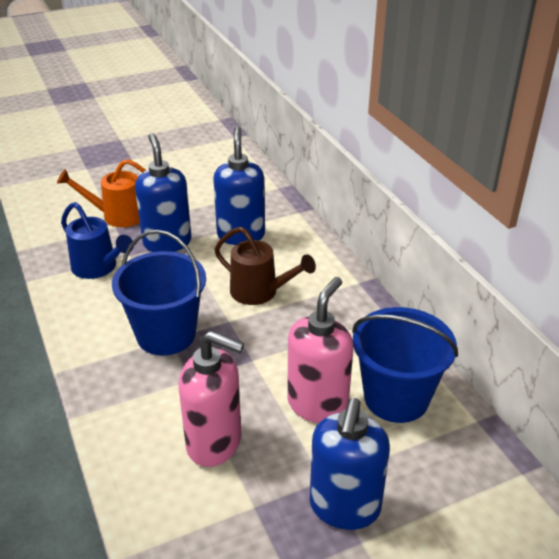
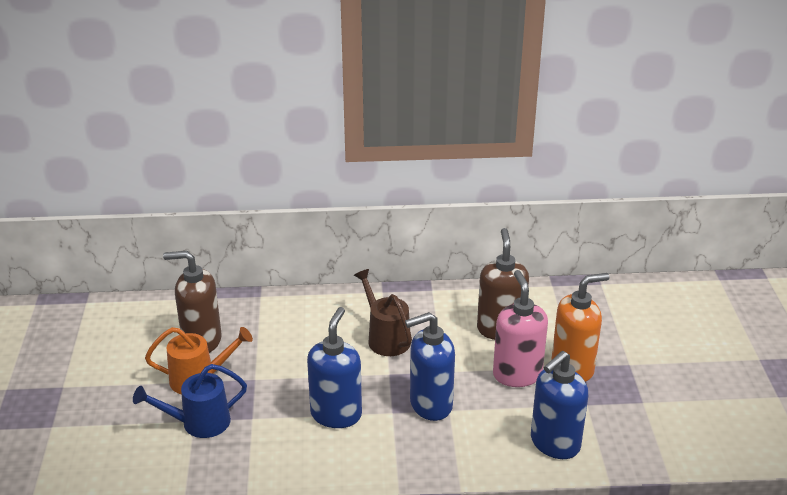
blue bucket: 2 -> 0
brown soap dispenser: 0 -> 2
orange soap dispenser: 0 -> 1
pink soap dispenser: 2 -> 1

